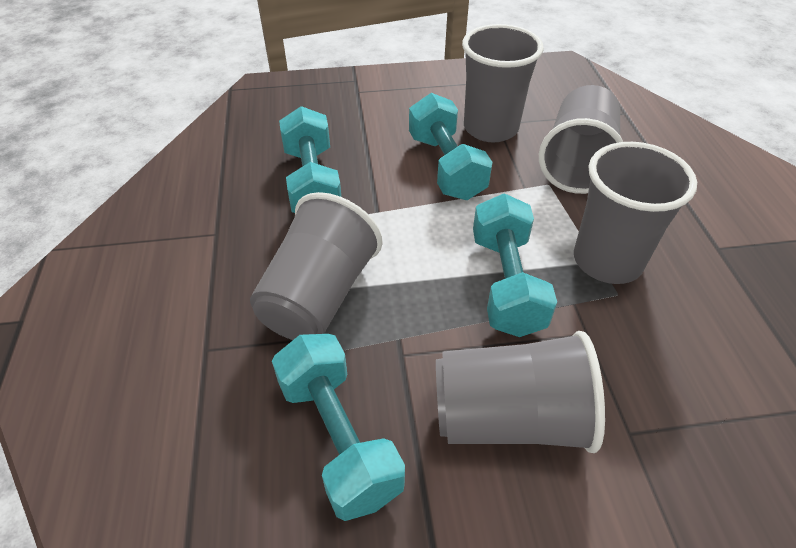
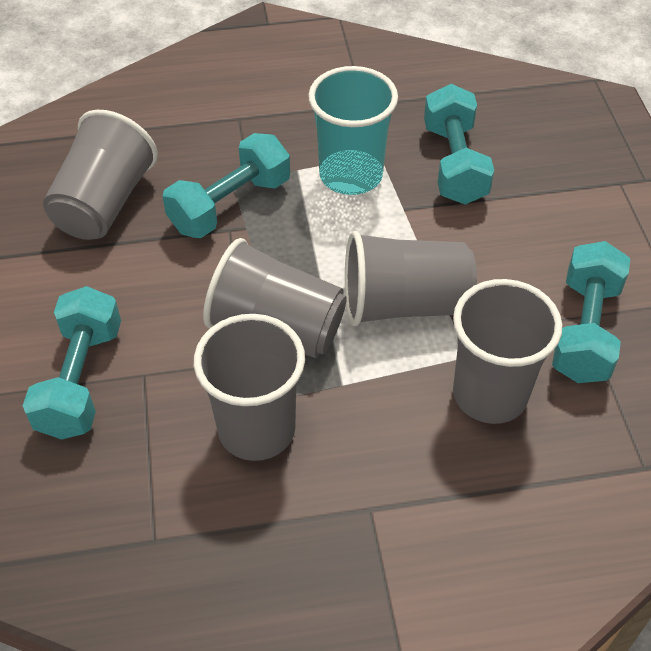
turquoise cup: 0 -> 1

